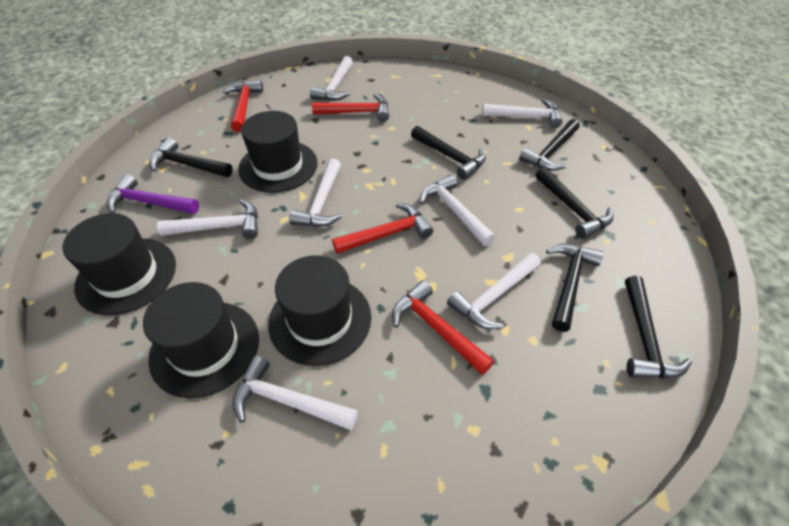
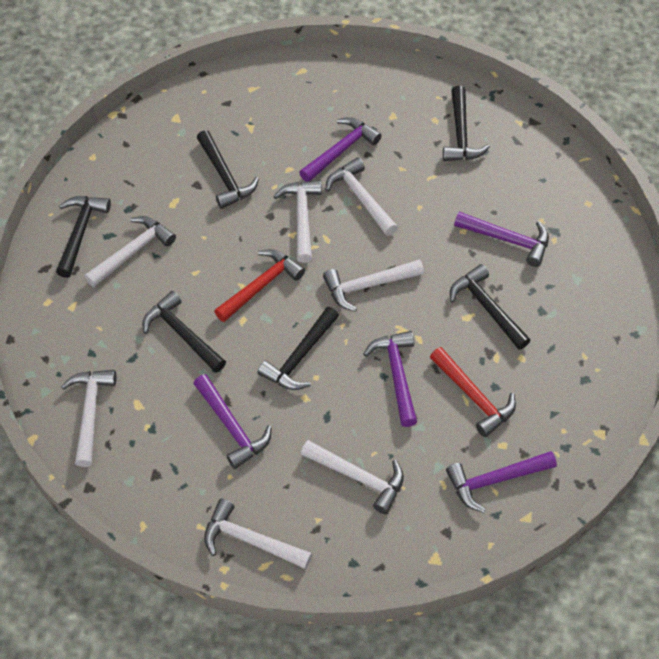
black hat: 4 -> 0
purple hammer: 1 -> 5
red hammer: 4 -> 2

